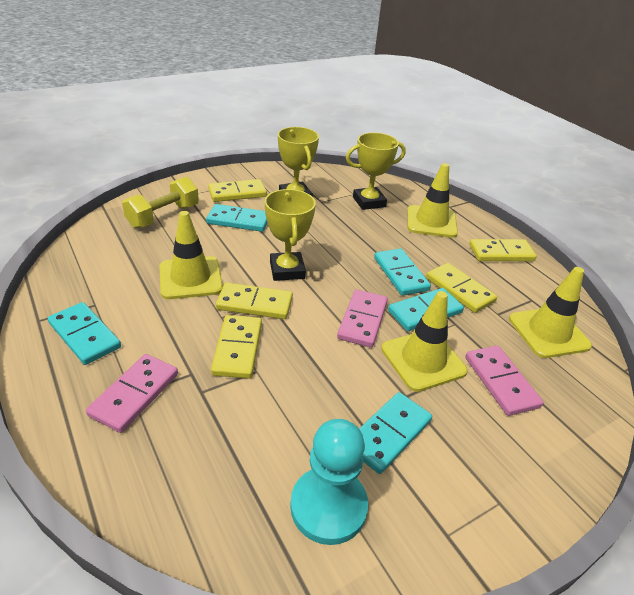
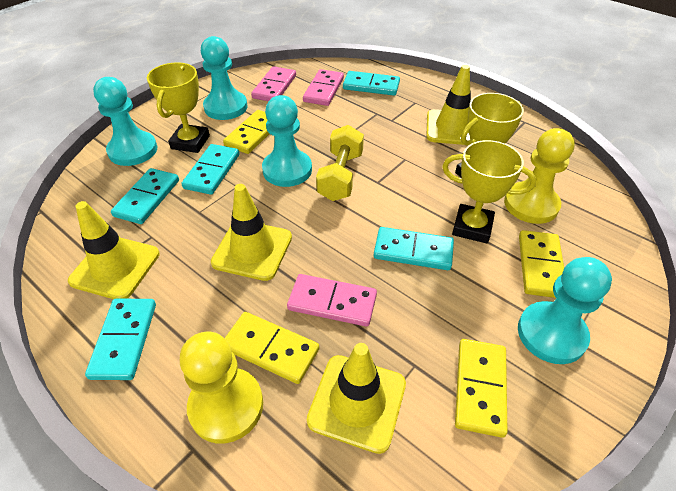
turquoise pawn: 1 -> 4
yellow domino: 5 -> 4
yellow pawn: 0 -> 2

